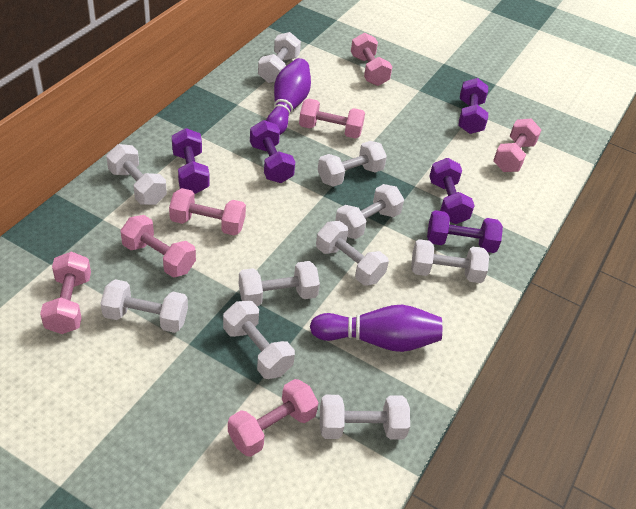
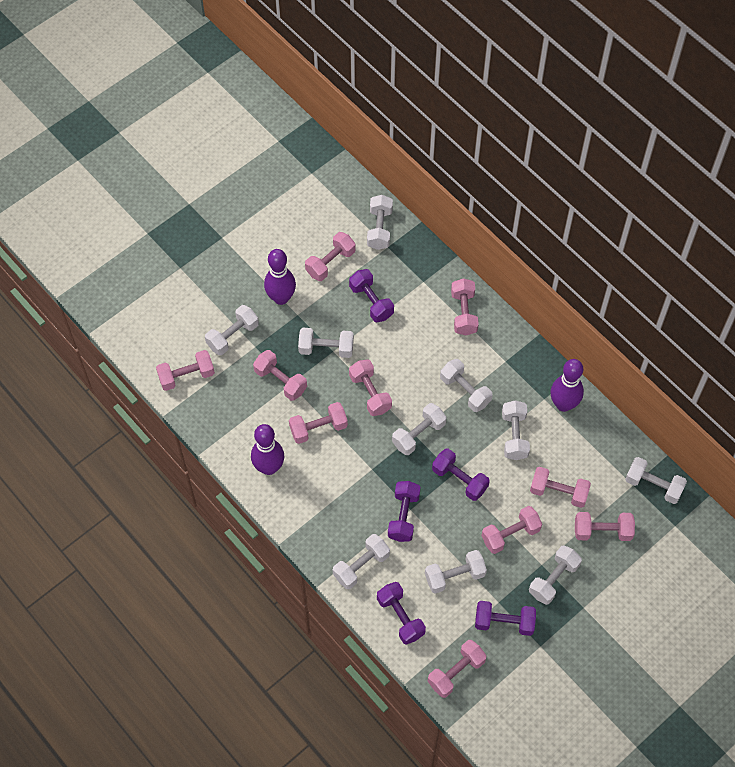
pink dumbbell: 7 -> 10
purple bowling pin: 2 -> 3

